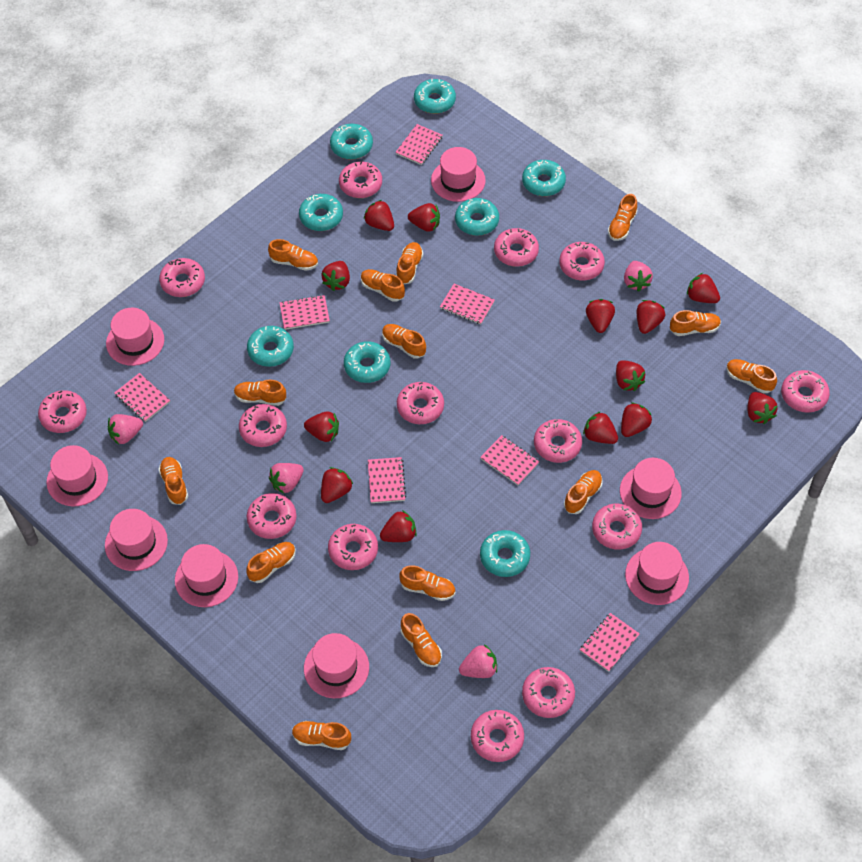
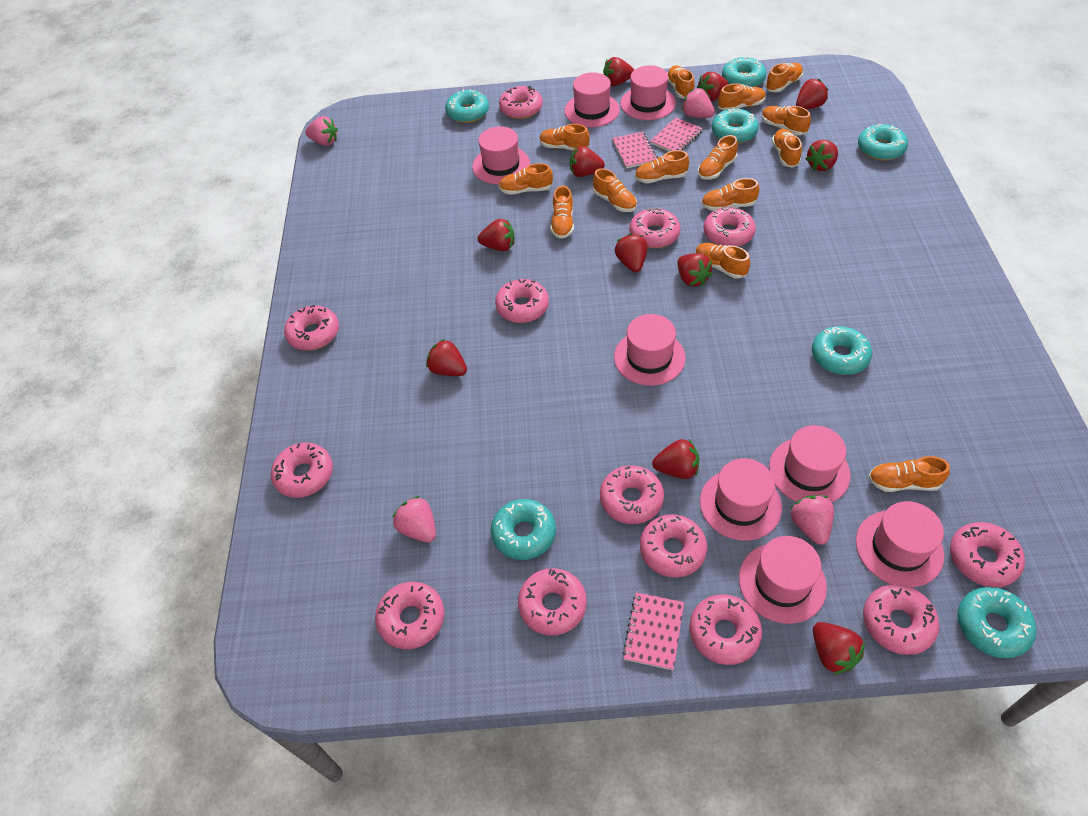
pink donut: 14 -> 13
pink notebook: 7 -> 3
red strawberry: 13 -> 11
turquoise donut: 8 -> 7

